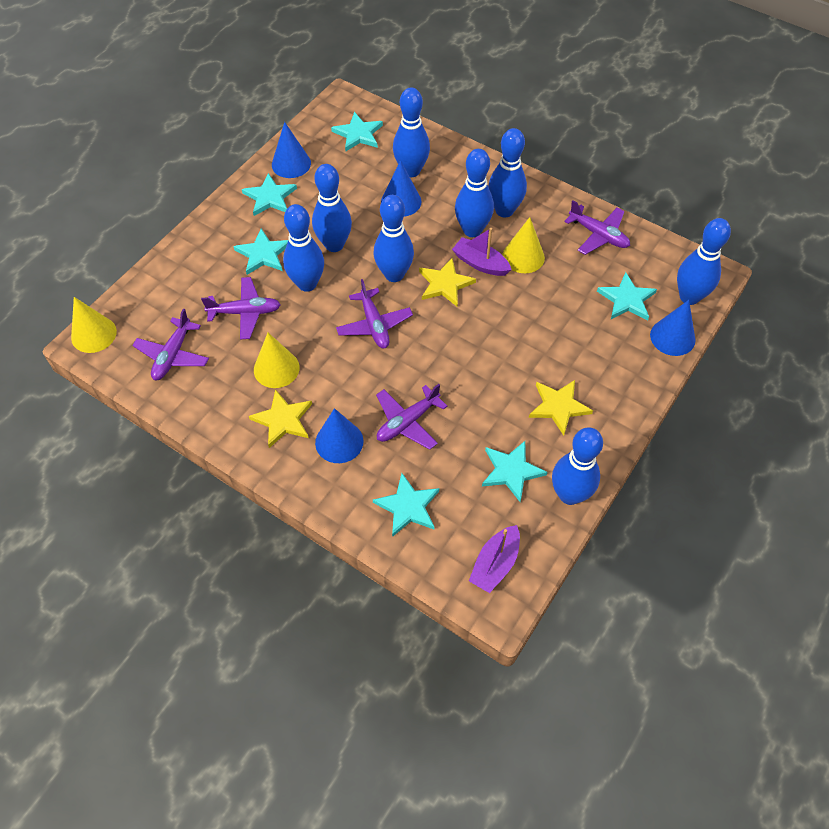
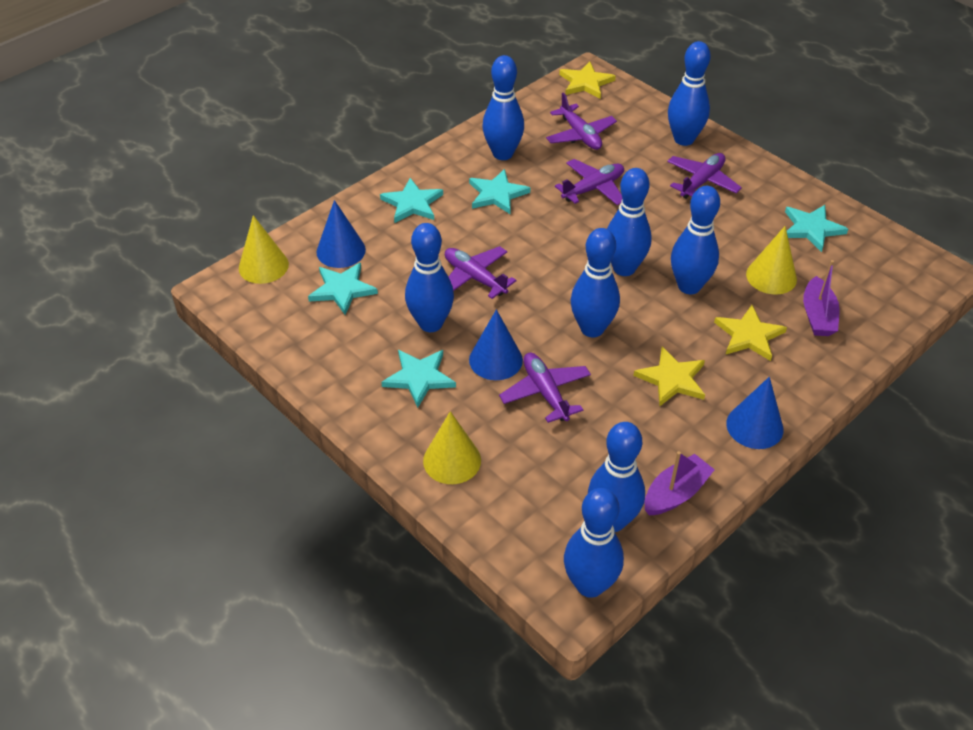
blue cone: 4 -> 3
turquoise star: 6 -> 5

